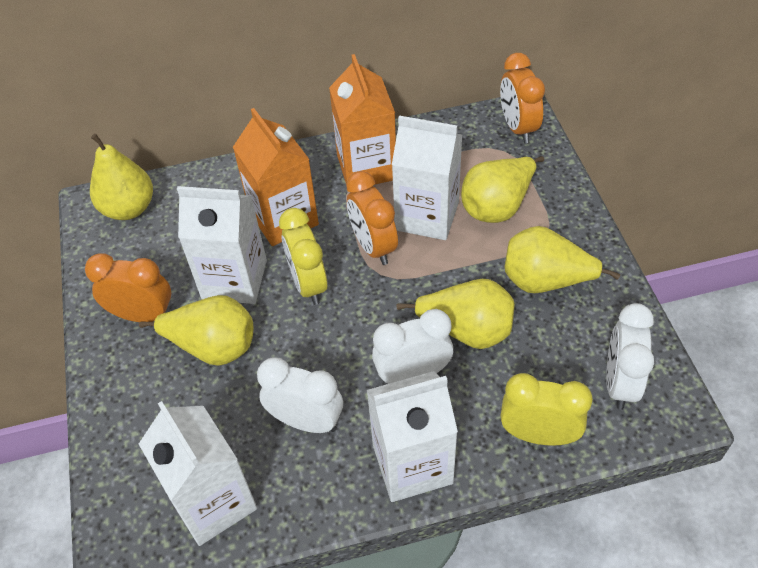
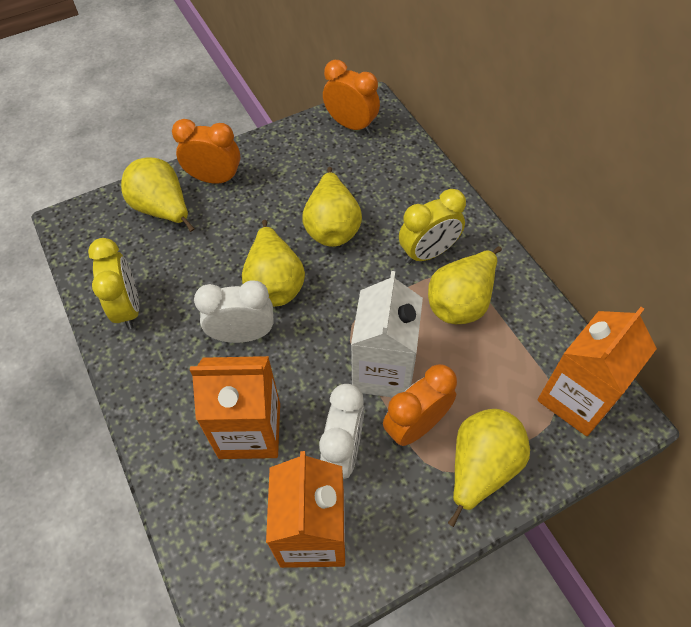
orange carton: 2 -> 3
white carton: 4 -> 1
white clock: 3 -> 2

